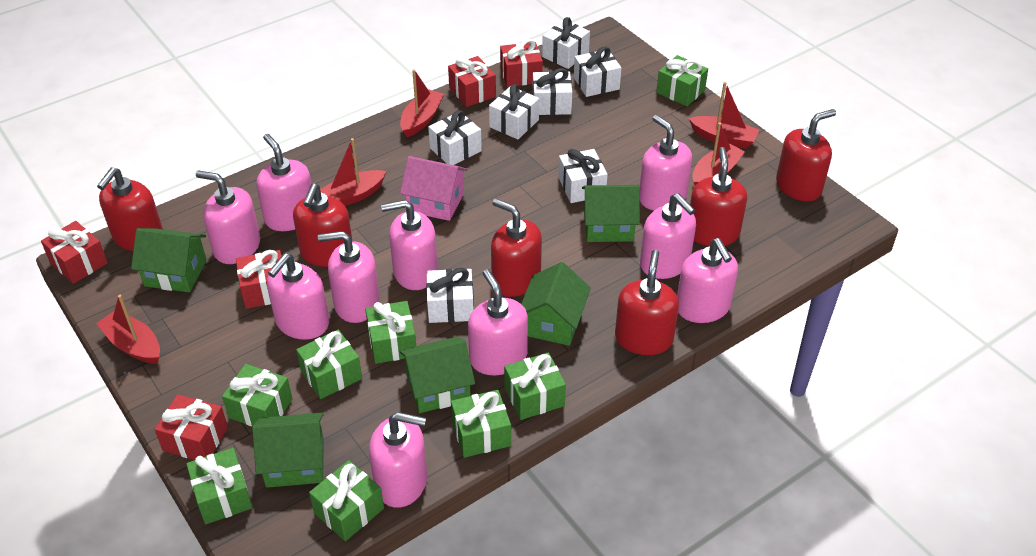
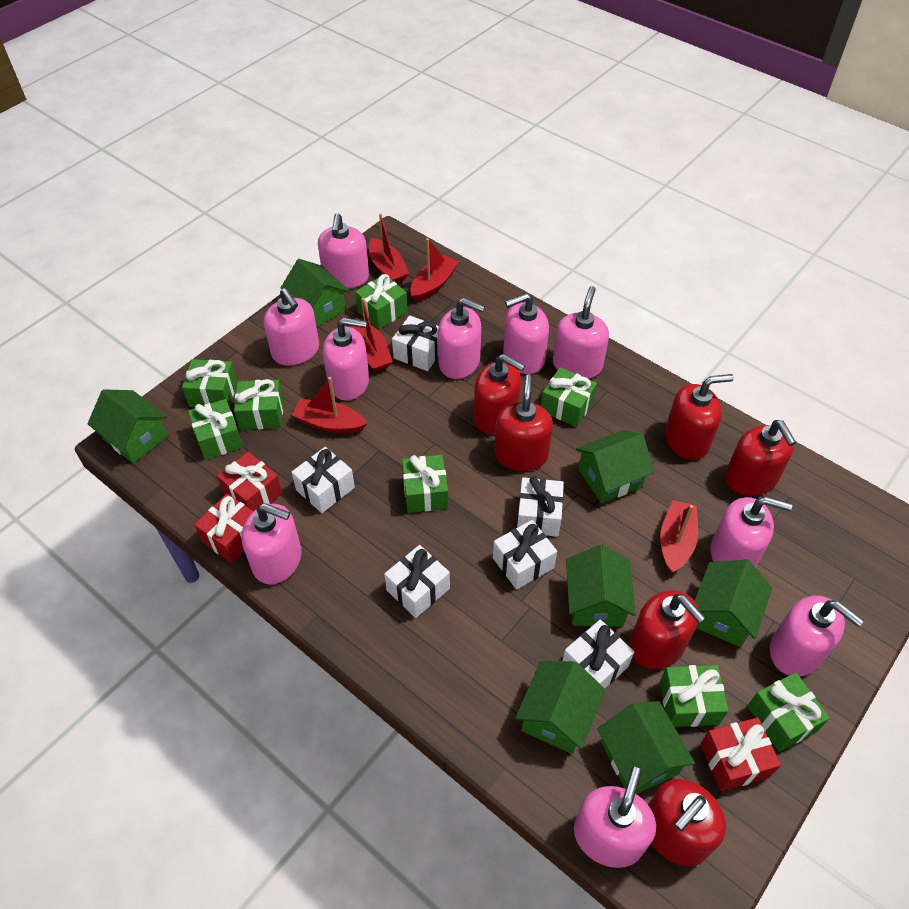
green house: 5 -> 7
pink house: 1 -> 0
red gift: 5 -> 3
white gift: 7 -> 6

